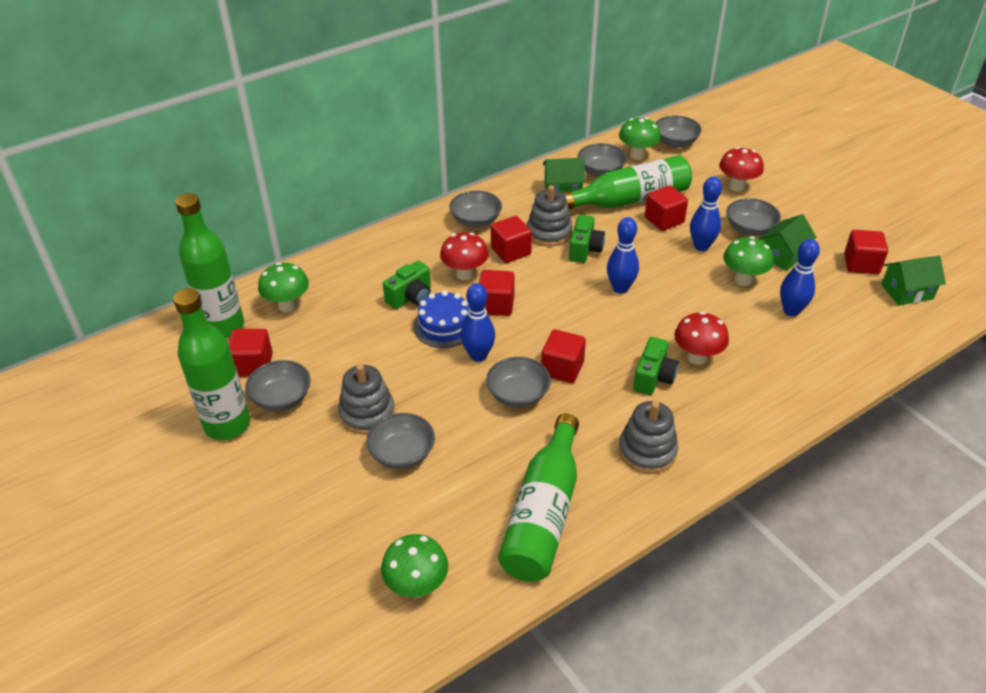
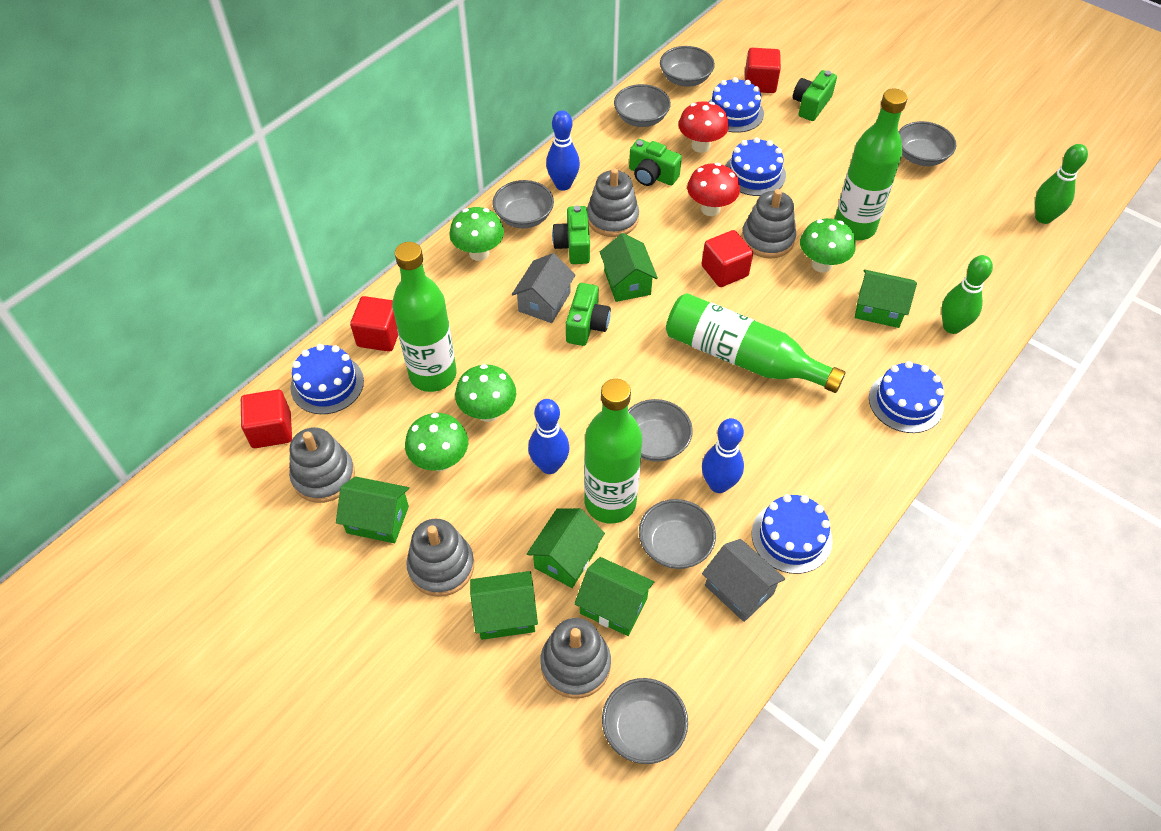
blue bowling pin: 4 -> 3
blue cake: 1 -> 5
green bowling pin: 0 -> 2
green camera: 3 -> 4
green house: 3 -> 6
grey house: 0 -> 2
grey stacking toy: 3 -> 5
red cube: 6 -> 4
red mushroom: 3 -> 2

